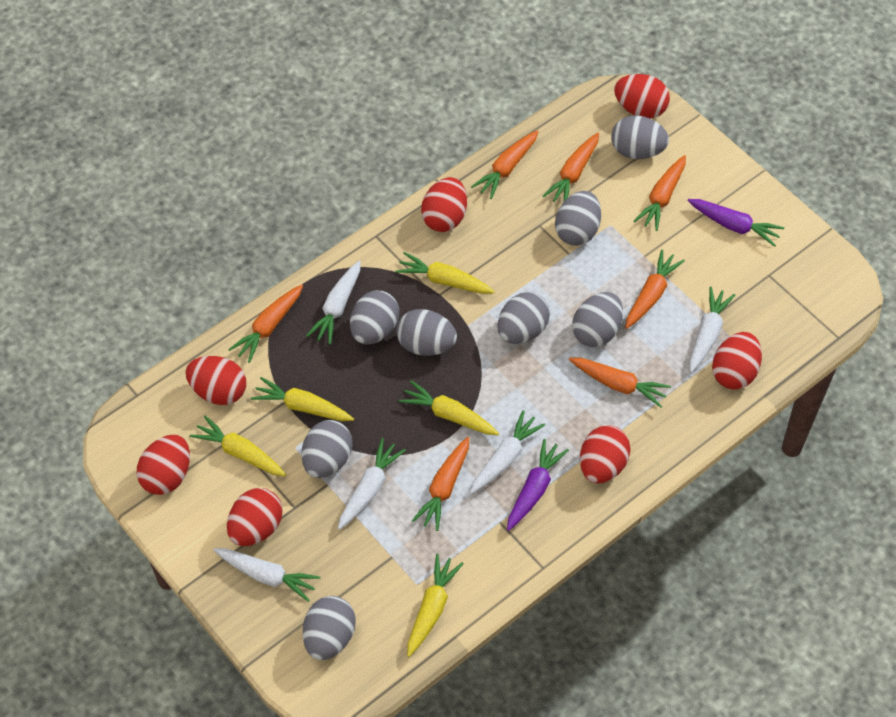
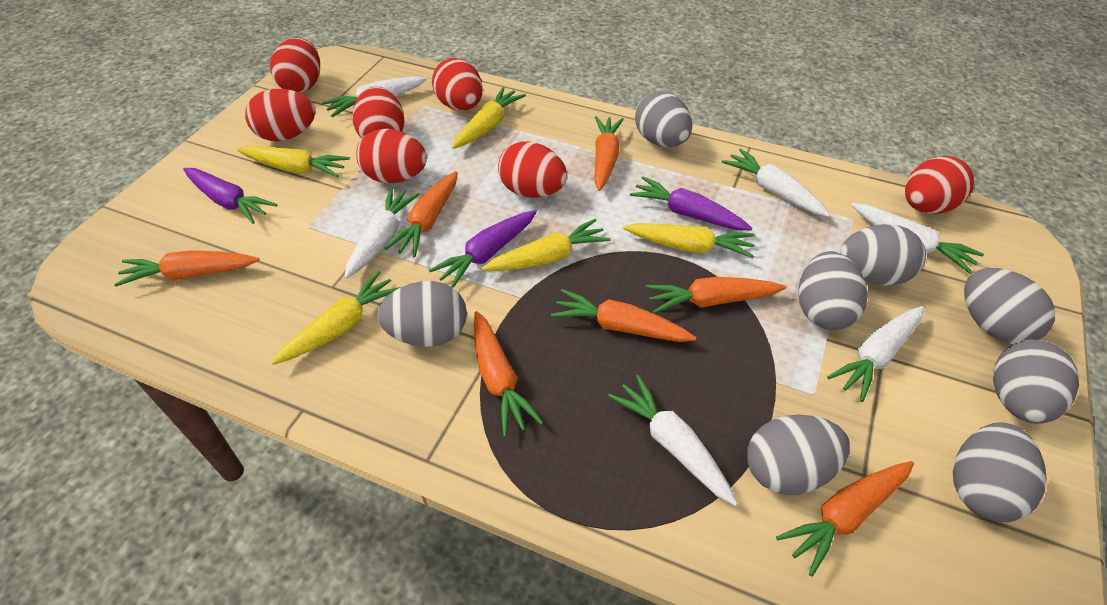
purple carrot: 2 -> 3
white carrot: 5 -> 6

